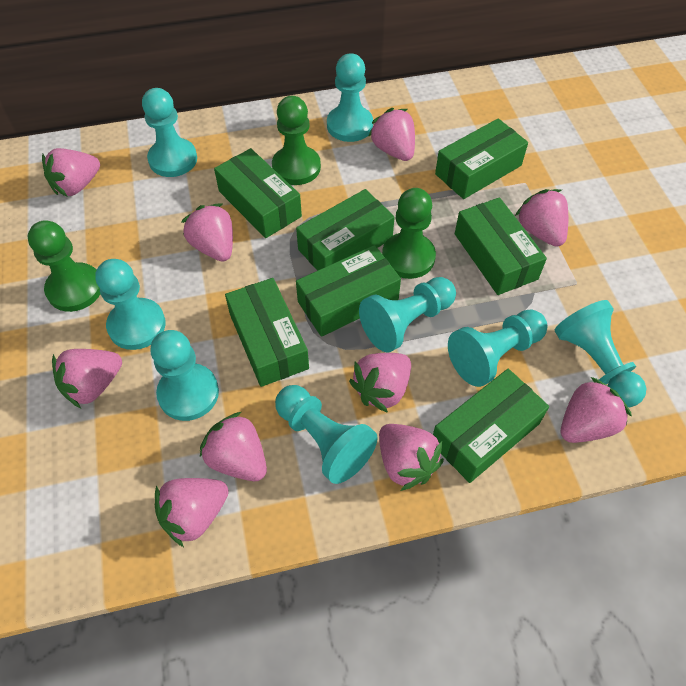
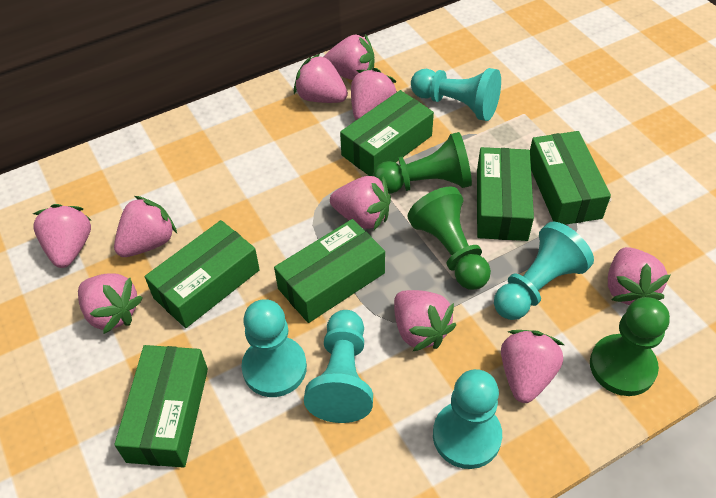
green box: 7 -> 6
turquoise pawn: 8 -> 5

